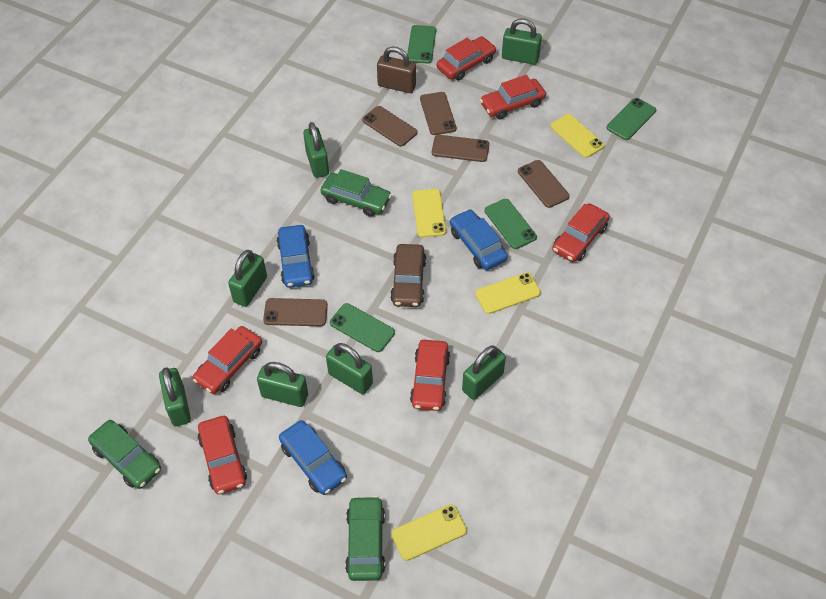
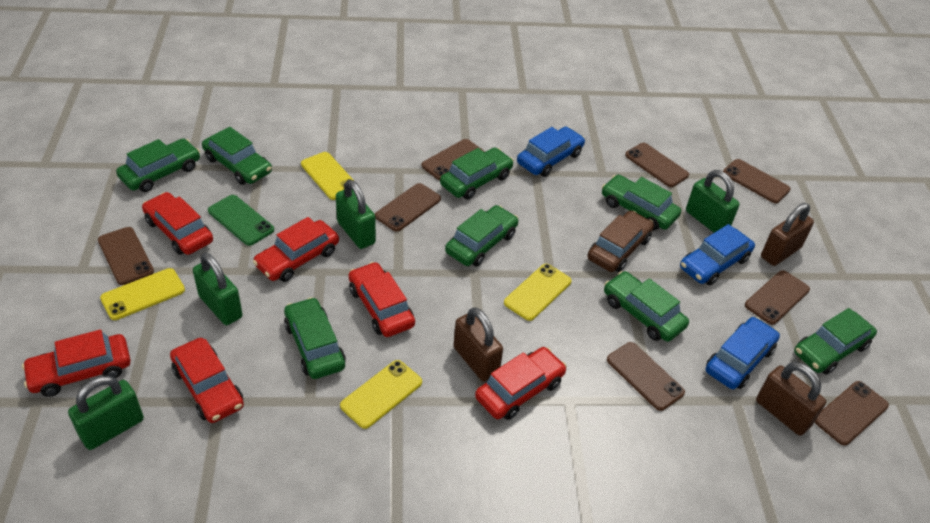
brown padlock: 1 -> 3
brown phone: 5 -> 8
green car: 3 -> 8
green padlock: 7 -> 4
green phone: 4 -> 1

